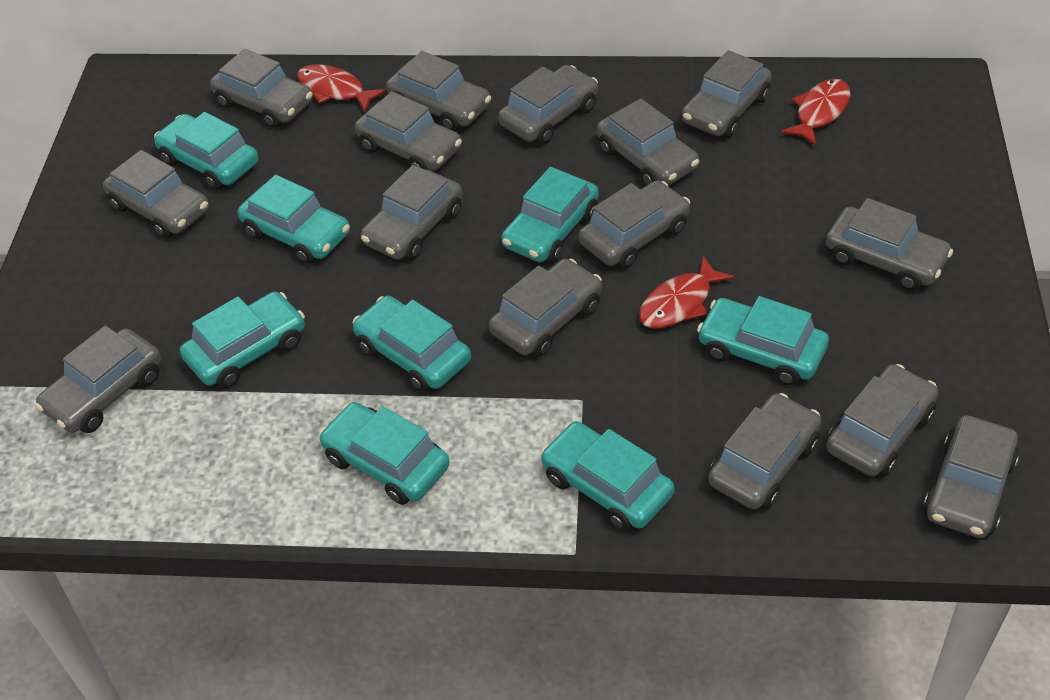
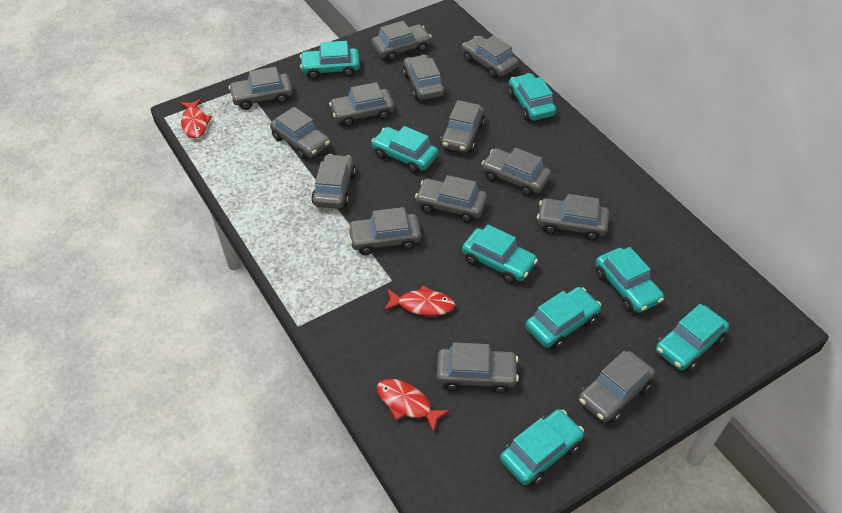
grey car: 15 -> 14

